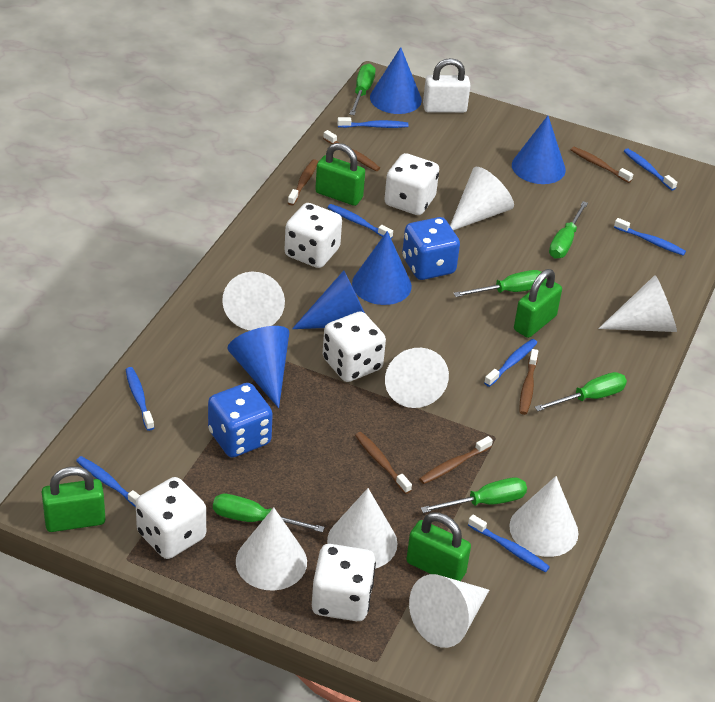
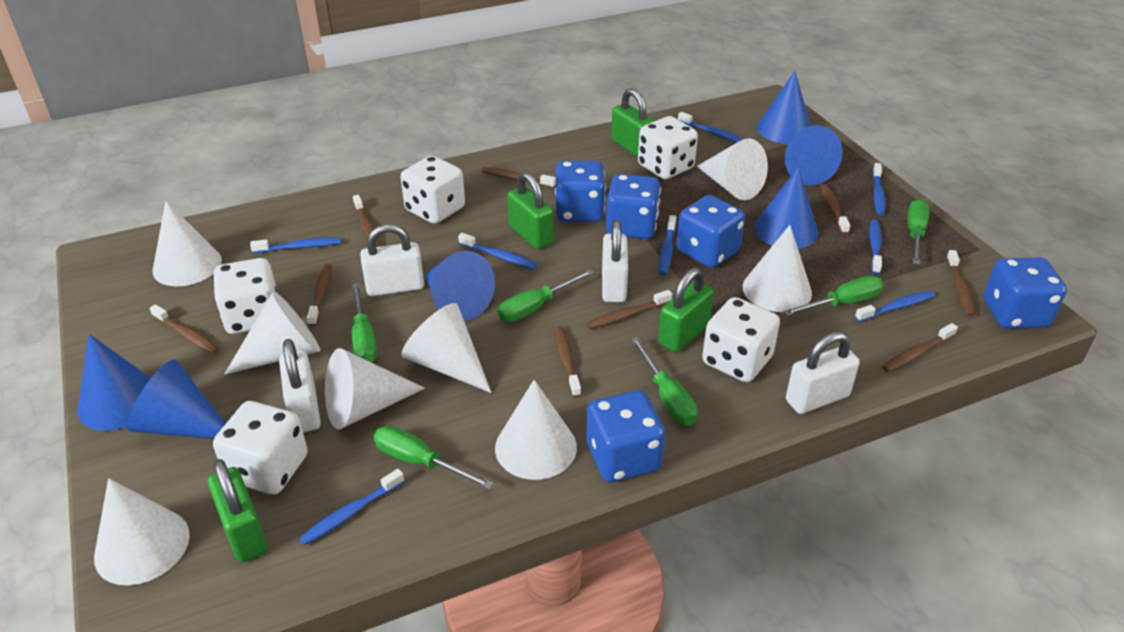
blue cone: 5 -> 6
blue dice: 2 -> 5
brown toothbrush: 6 -> 9
white padlock: 1 -> 4

